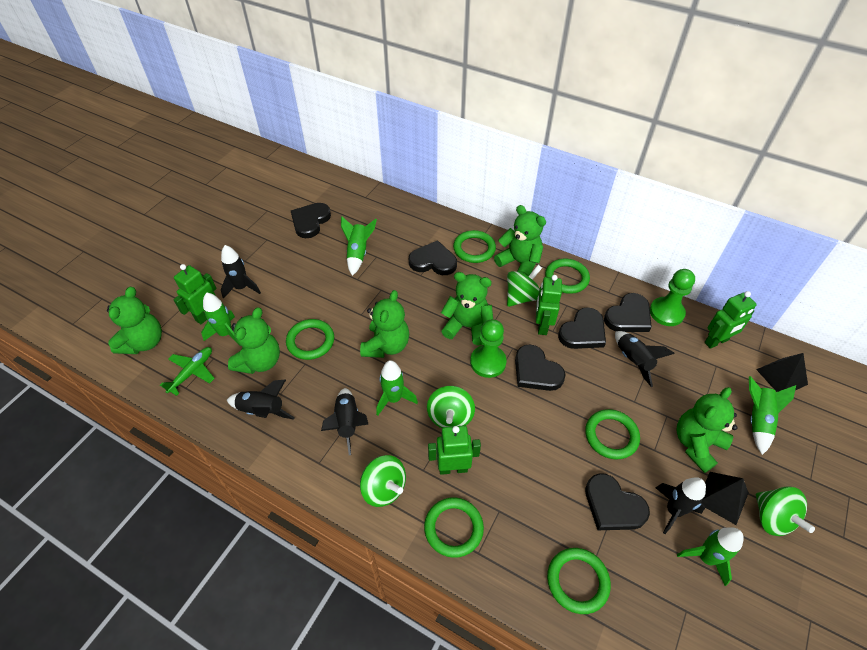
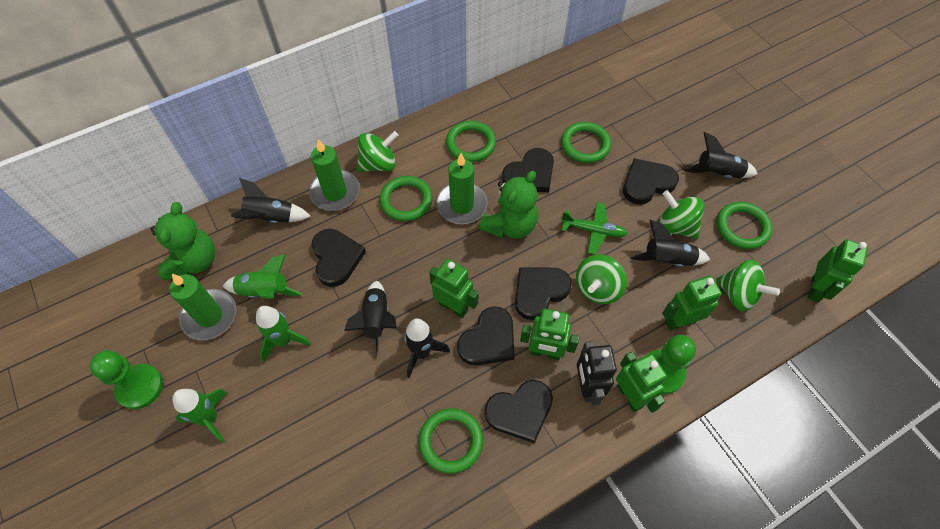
black pyramid: 2 -> 0
black robot: 0 -> 1
green candle: 0 -> 3
green ring: 6 -> 5
green robot: 4 -> 5
green rocket: 5 -> 3
green teddy bear: 6 -> 2

